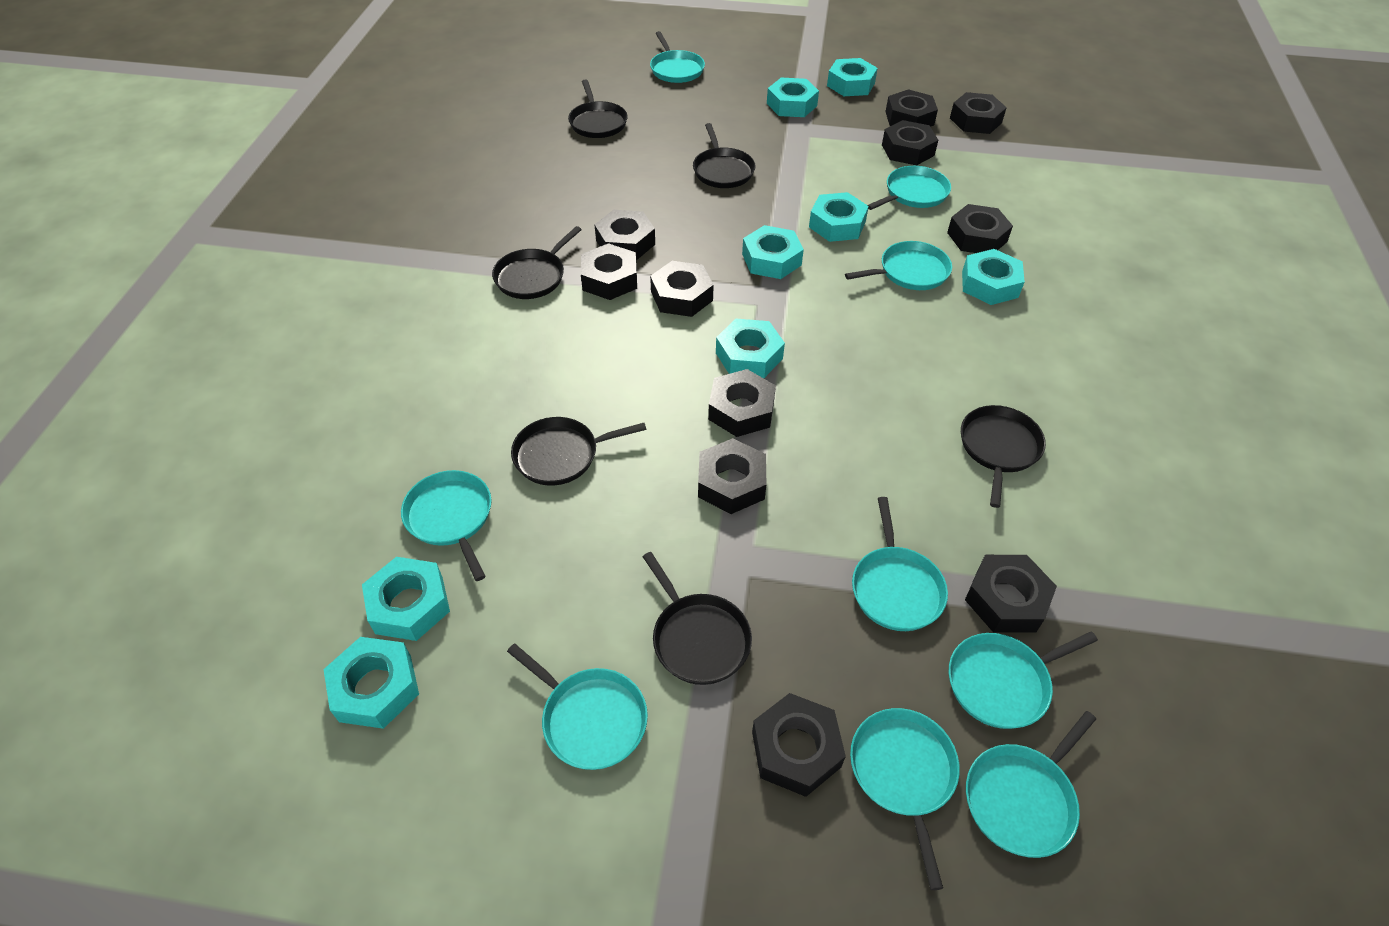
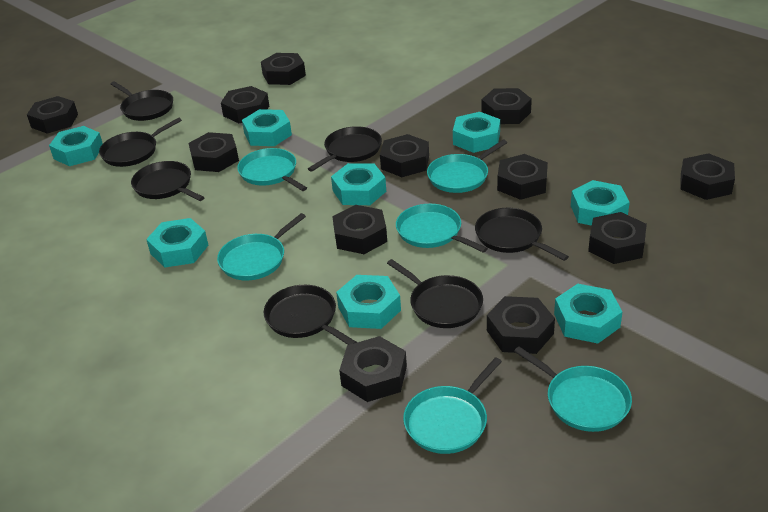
black nut: 11 -> 12
black pan: 6 -> 7
turquoise pan: 9 -> 6

